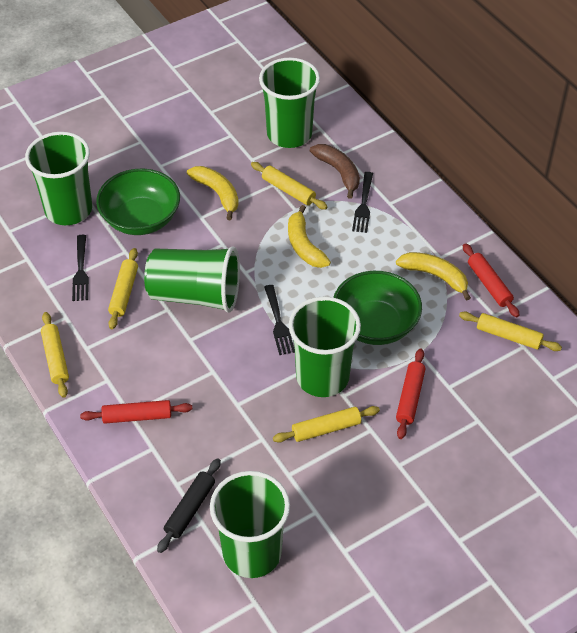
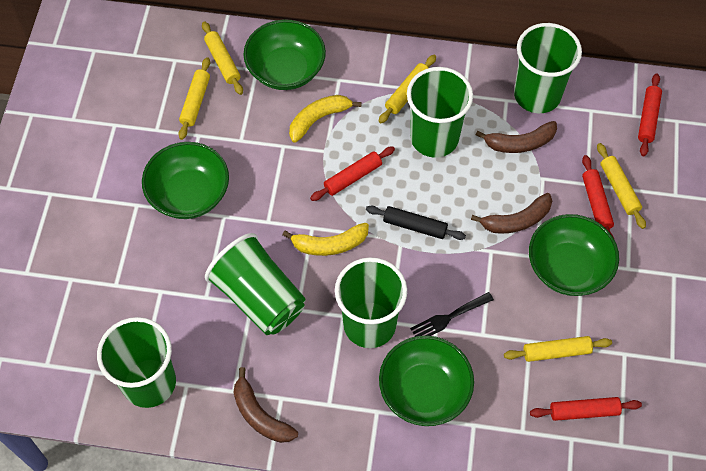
black fork: 3 -> 1
brown banana: 1 -> 3
green bowl: 2 -> 4
red rolling pin: 3 -> 4
yellow banana: 3 -> 2

